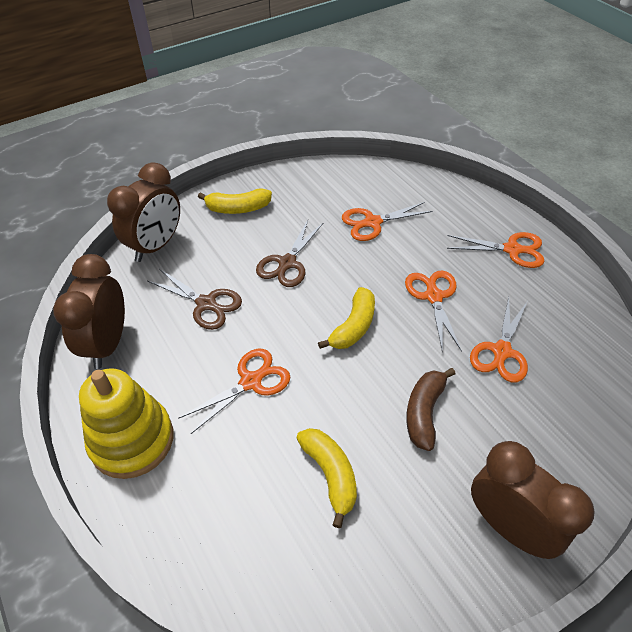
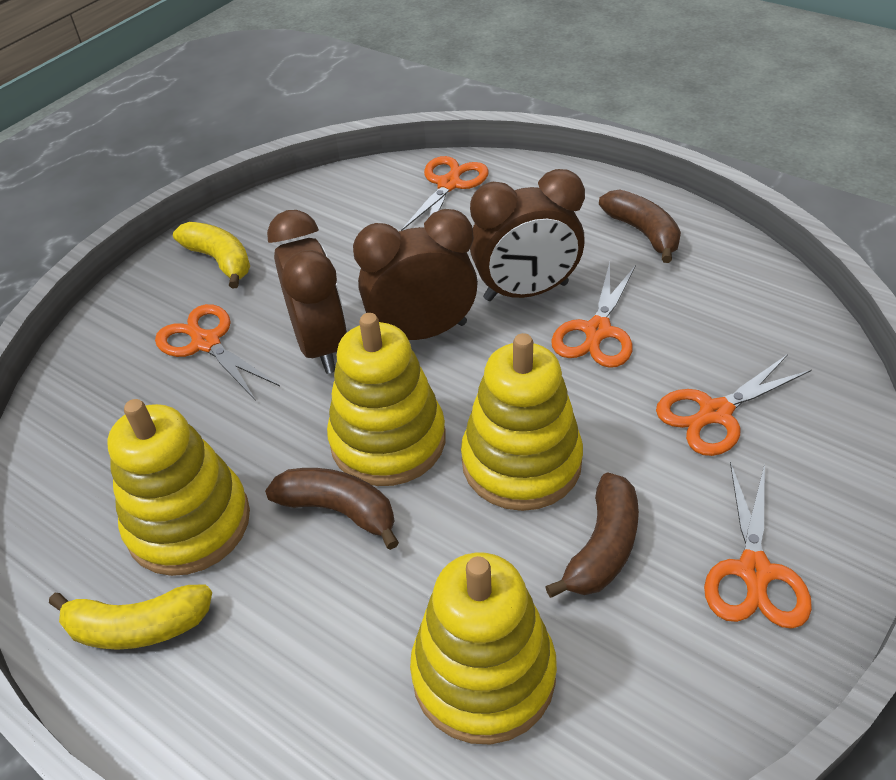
brown banana: 1 -> 3
brown scissors: 2 -> 0
yellow banana: 3 -> 2
yellow stacking toy: 1 -> 4

